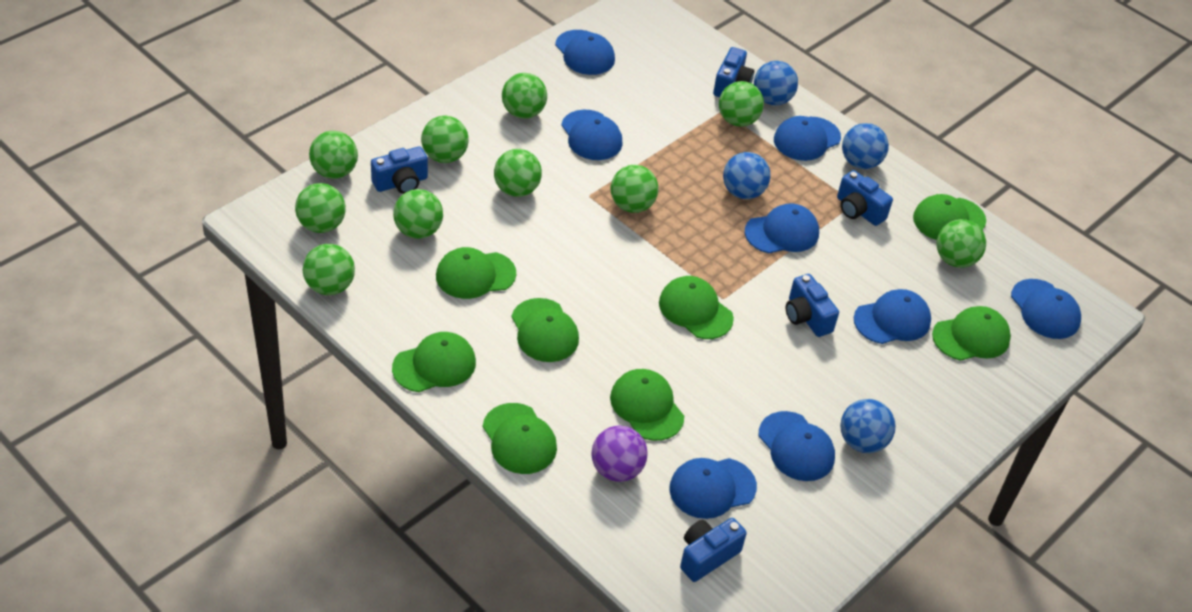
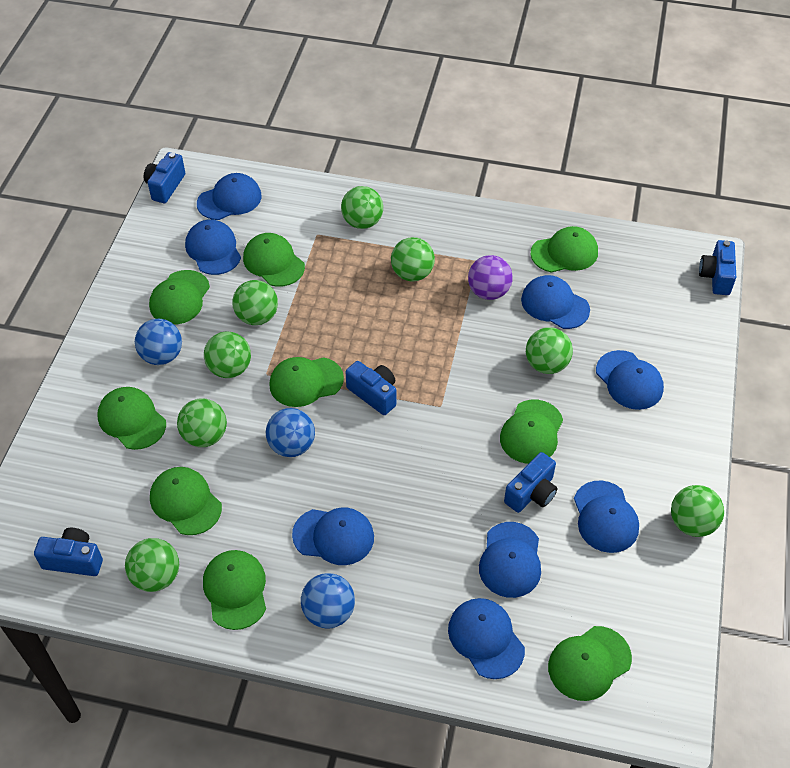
blue ball: 4 -> 3
green ball: 10 -> 8
green cap: 8 -> 9

